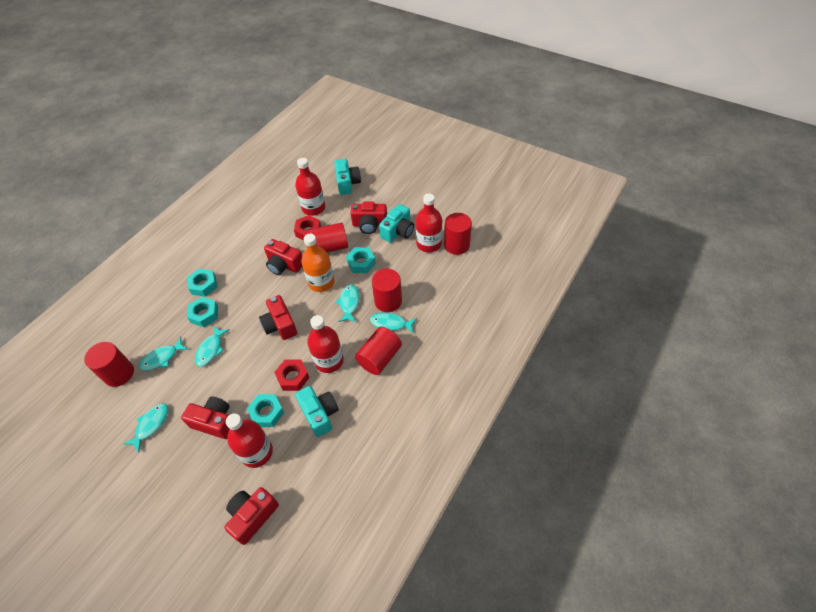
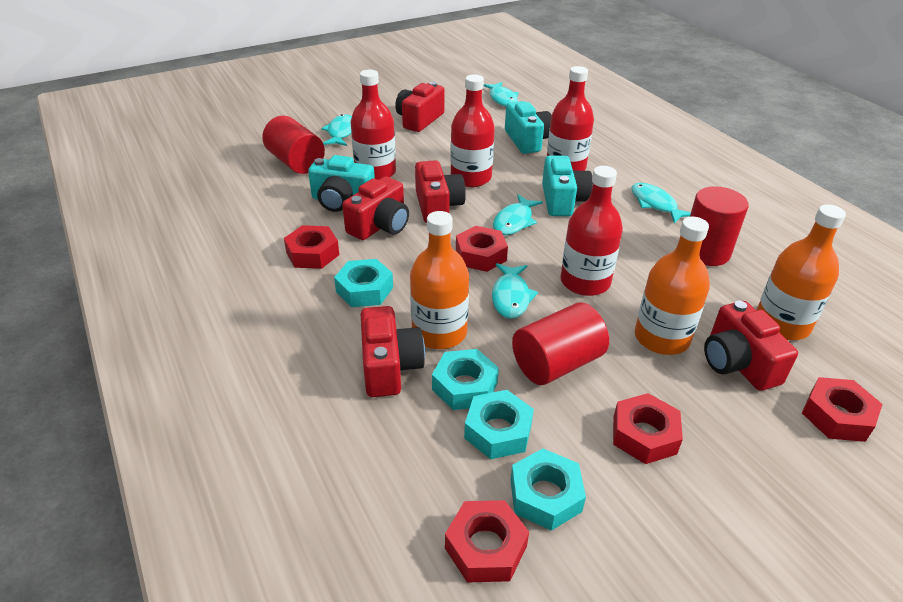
orange bottle: 1 -> 3
red cylinder: 5 -> 3
red nut: 2 -> 5

